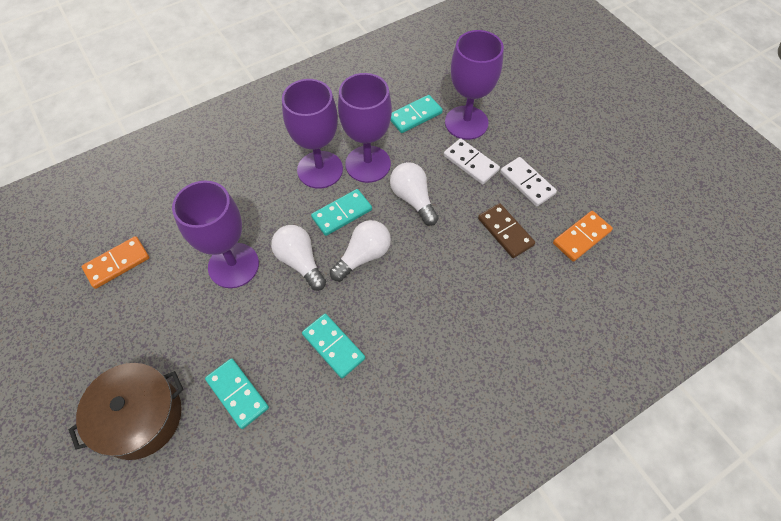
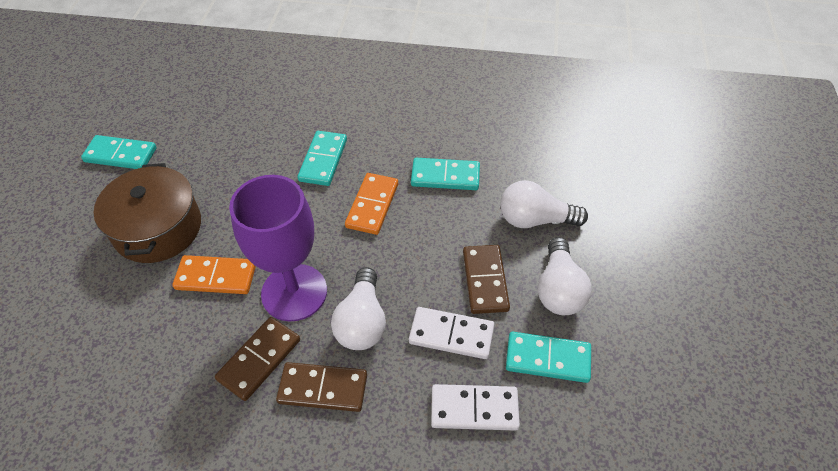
brown domino: 1 -> 3
purple goblet: 4 -> 1

